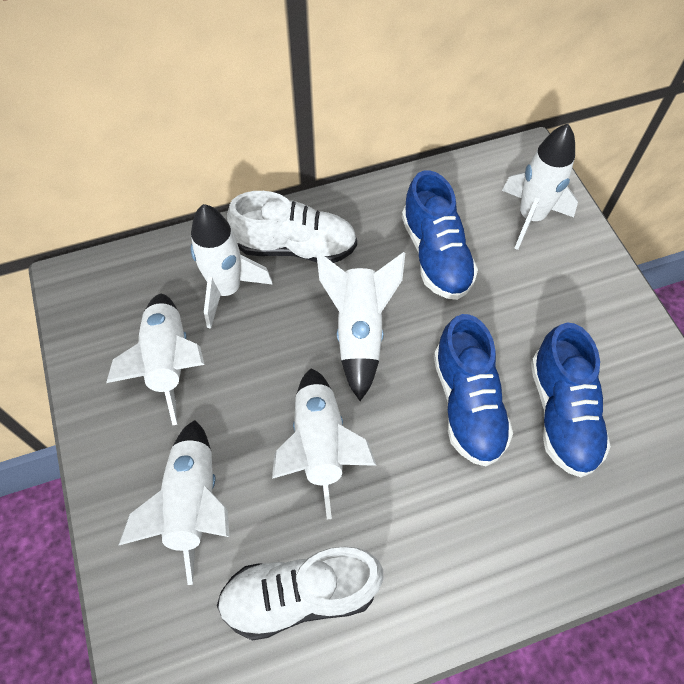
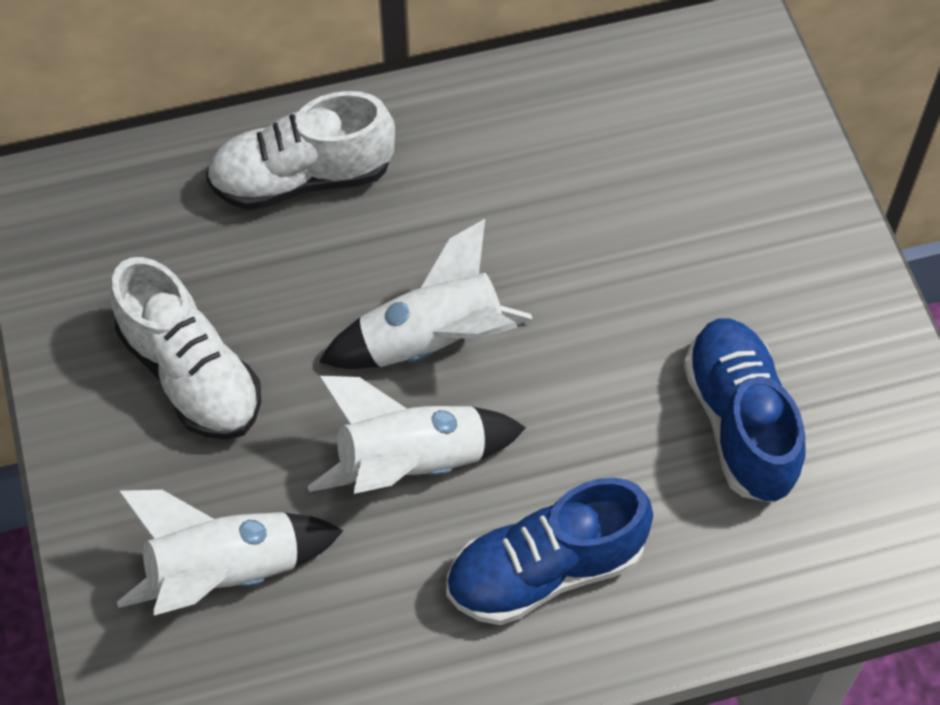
blue shoe: 3 -> 2
white rocket: 6 -> 3

